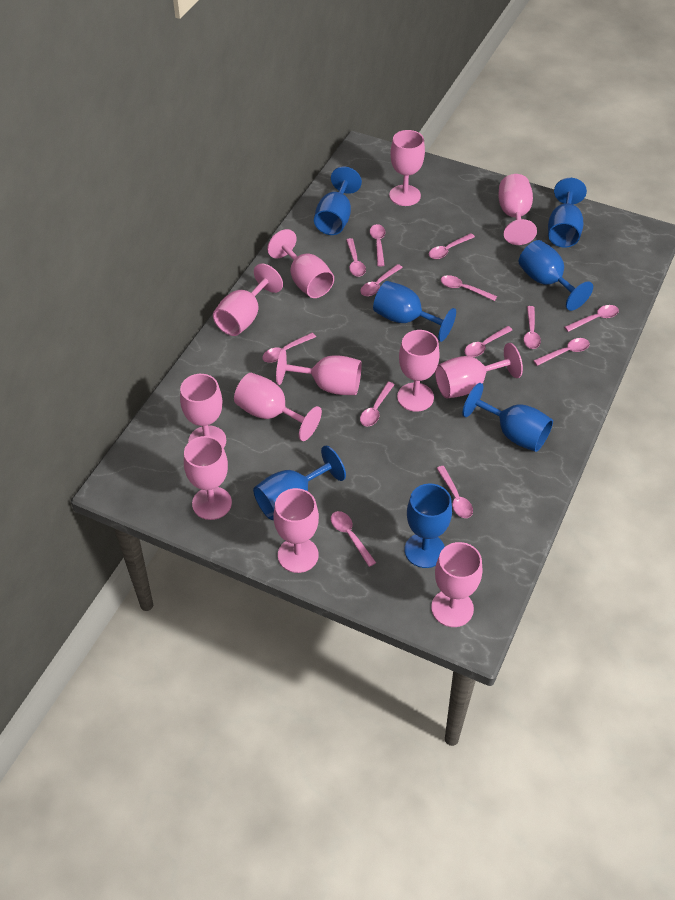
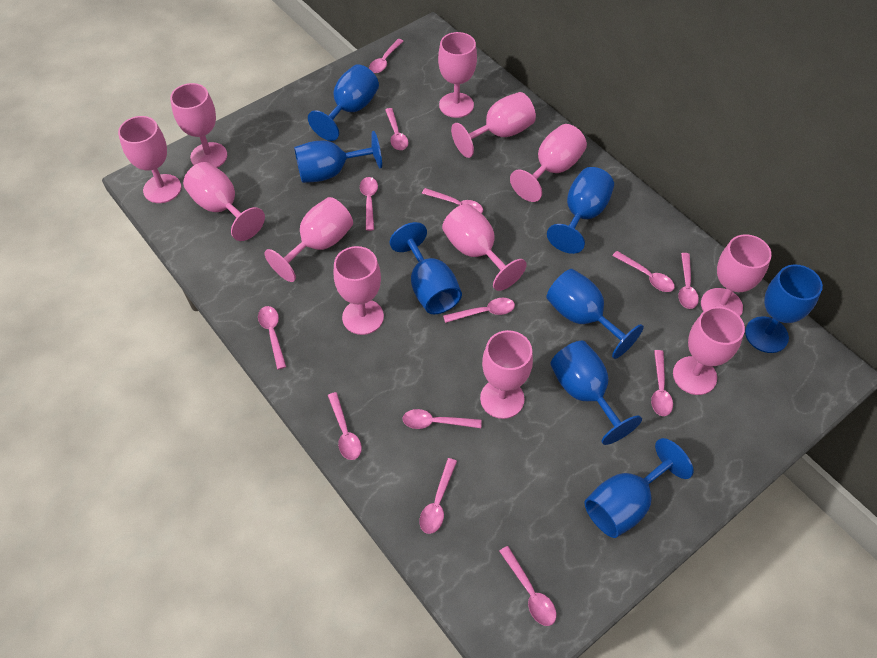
blue goblet: 7 -> 8

